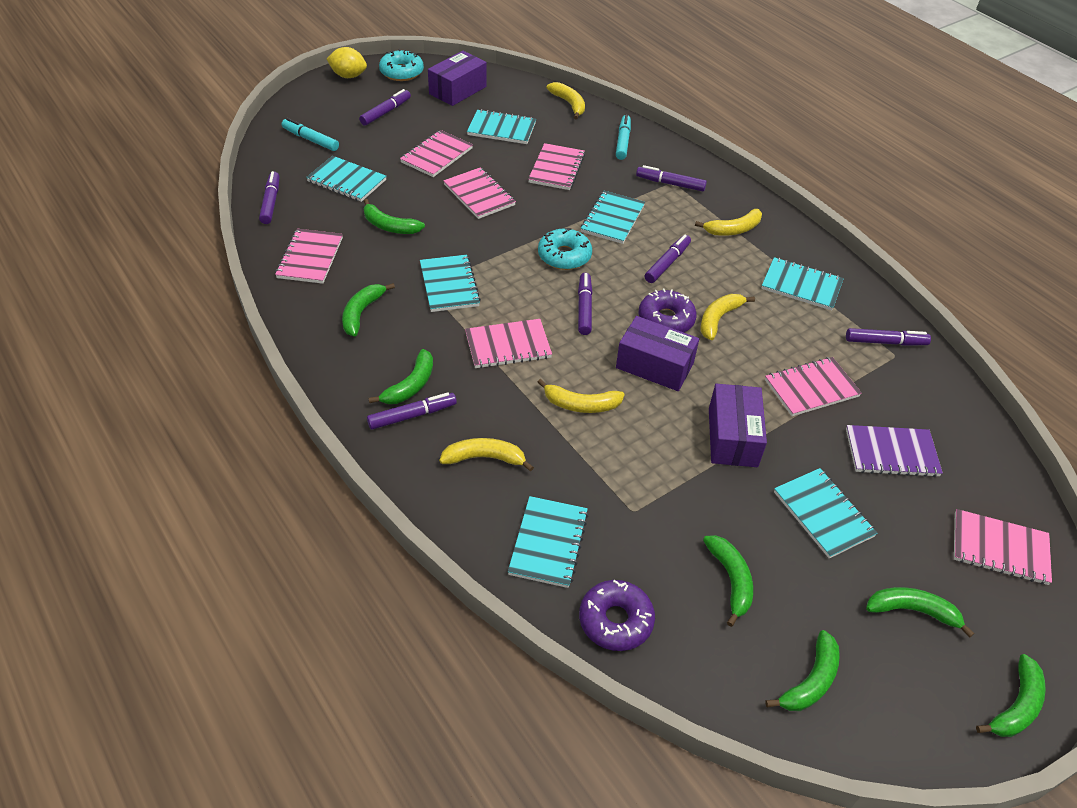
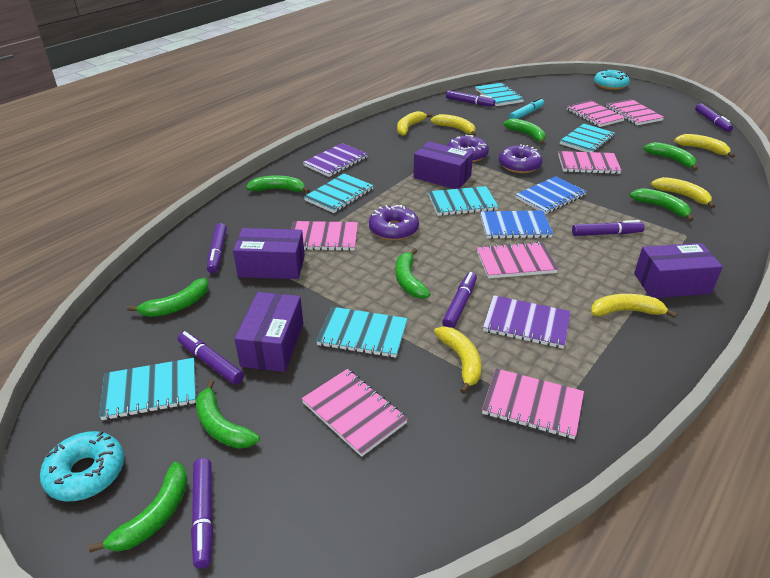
blue notebook: 0 -> 2
green banana: 7 -> 8
purple box: 3 -> 4
purple donut: 2 -> 3
purple notebook: 1 -> 2
turquoise marker: 2 -> 1
turquoise notebook: 7 -> 6
yellow banana: 5 -> 6
yellow lemon: 1 -> 0

